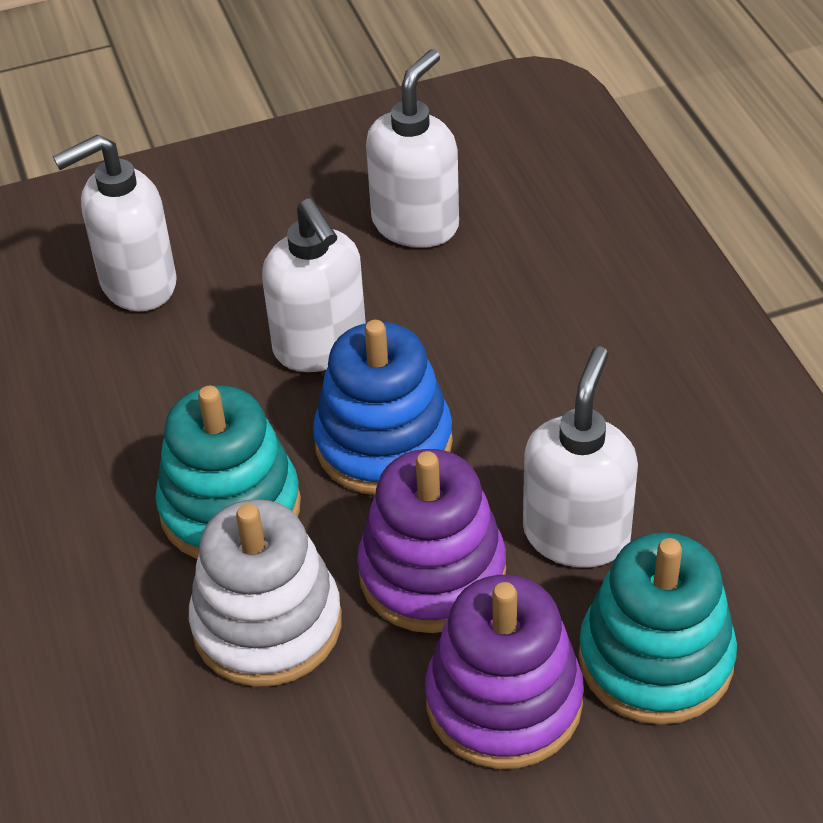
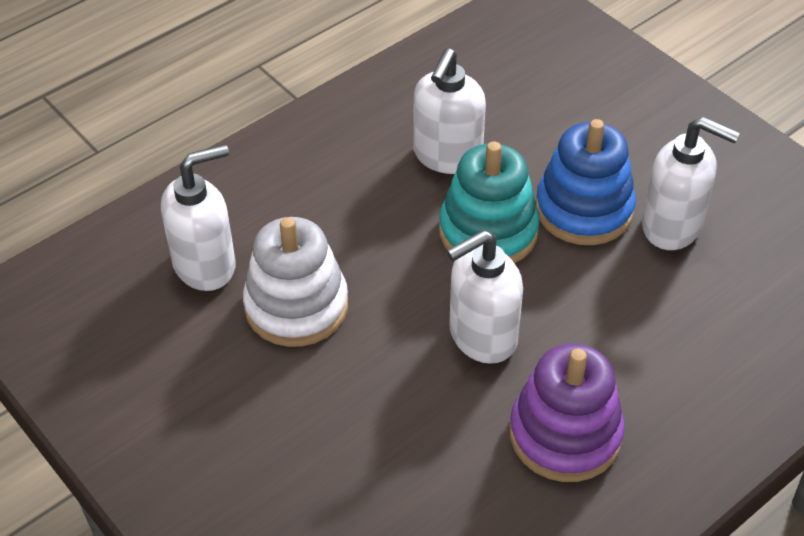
purple stacking toy: 2 -> 1
turquoise stacking toy: 2 -> 1

